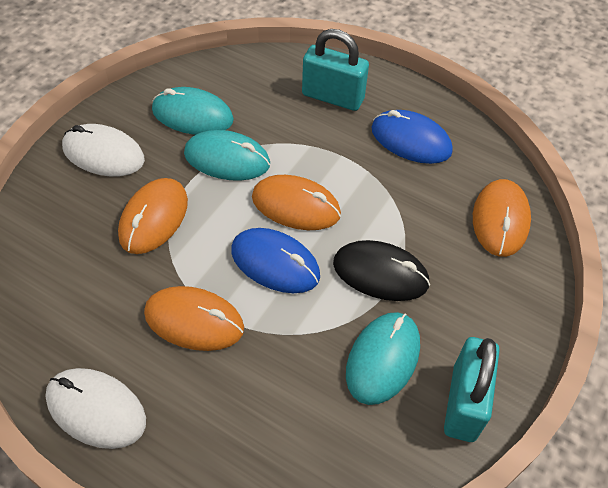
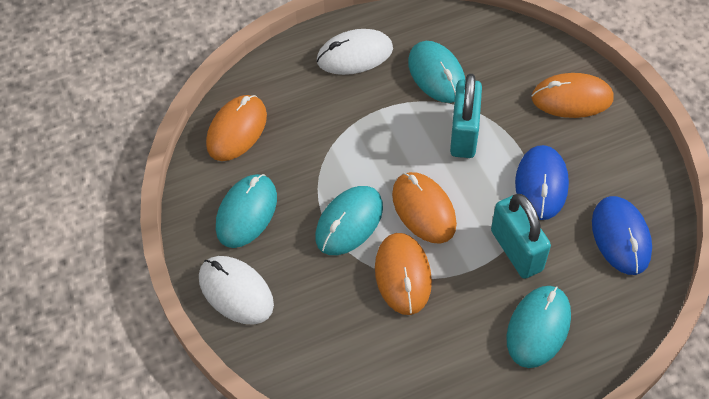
black mouse: 1 -> 0
turquoise mouse: 3 -> 4

